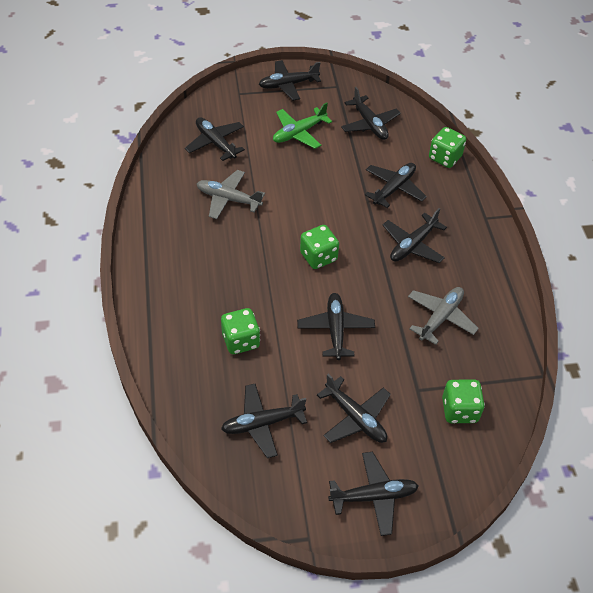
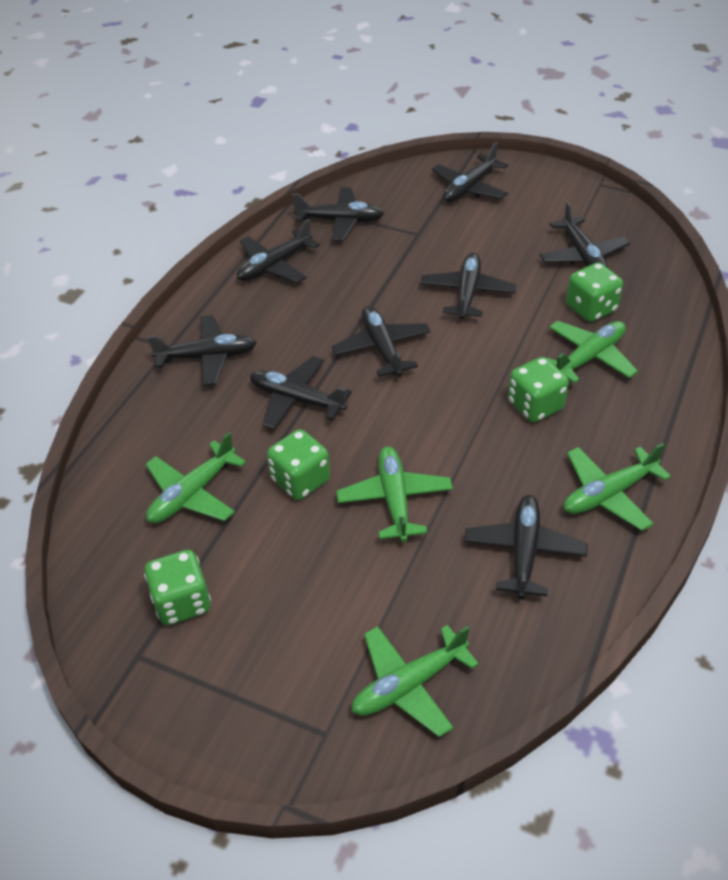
green plane: 1 -> 5
grey plane: 2 -> 0

